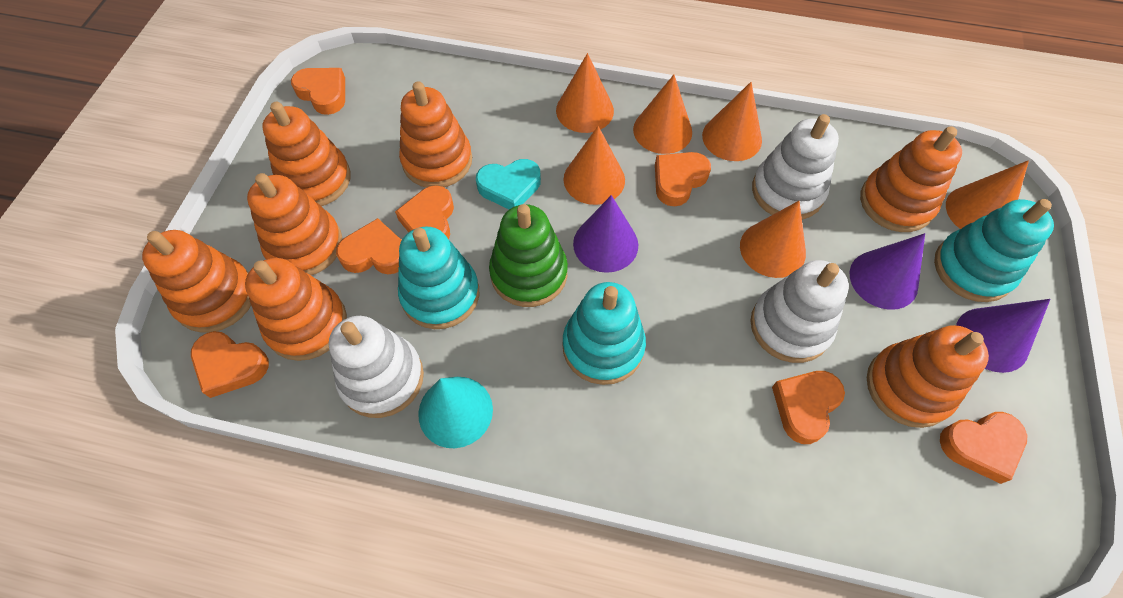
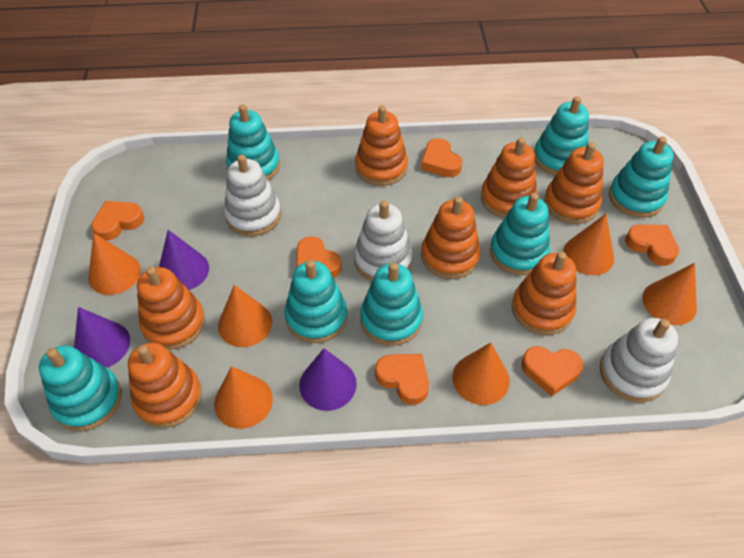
green stacking toy: 1 -> 0
orange heart: 7 -> 6
turquoise cone: 1 -> 0
turquoise heart: 1 -> 0
turquoise stacking toy: 3 -> 7

